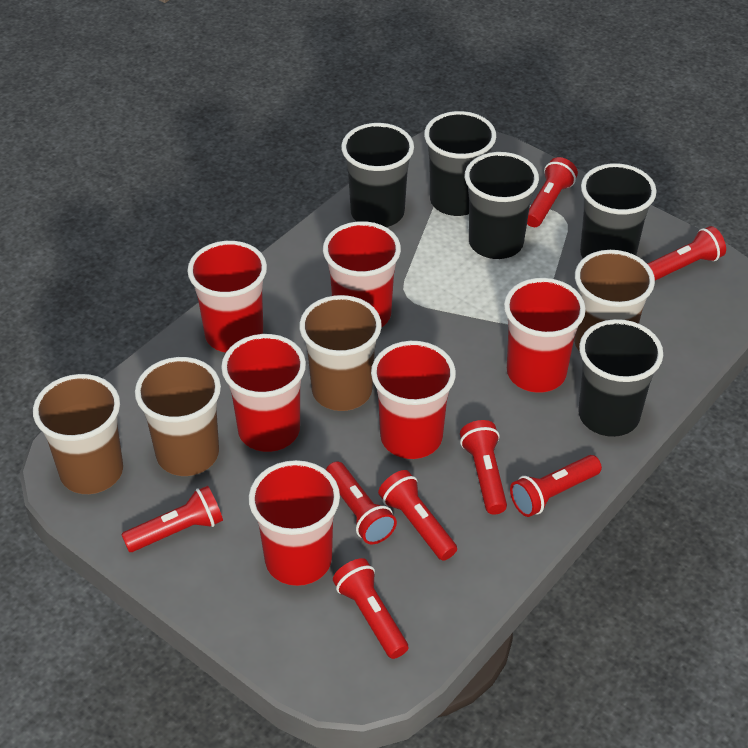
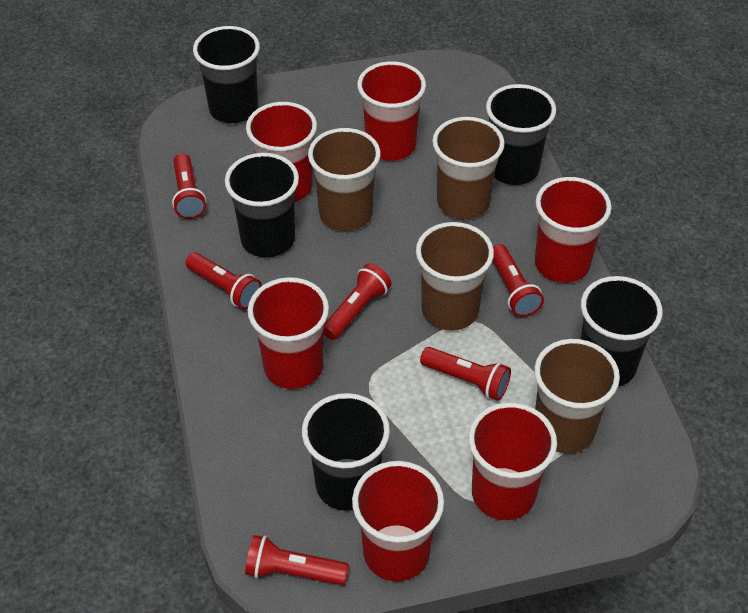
red flashlight: 8 -> 6

